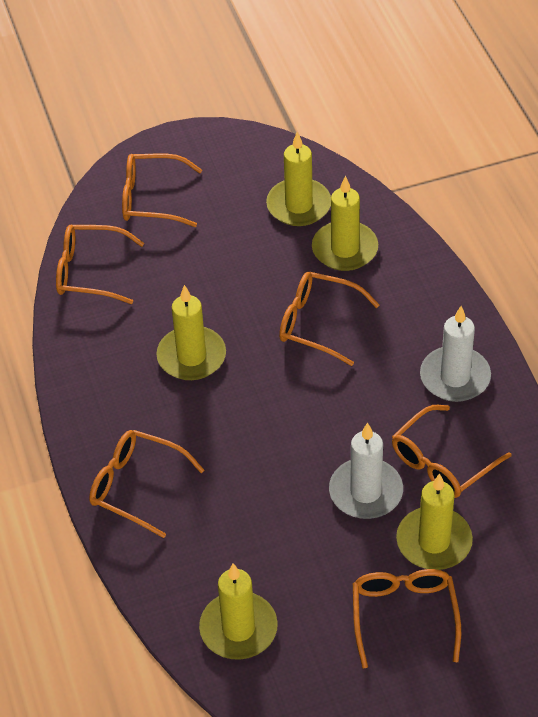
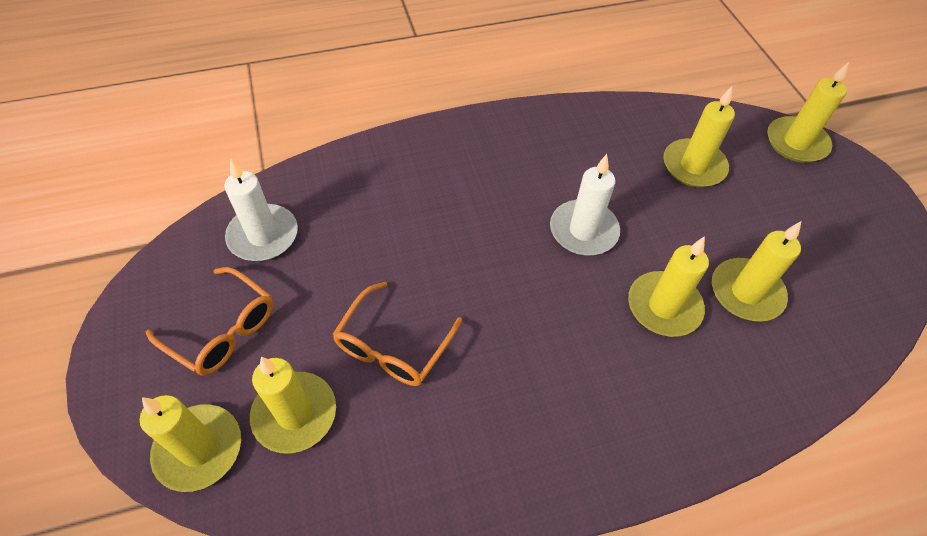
orange glasses: 6 -> 2
yellow candle: 5 -> 6

